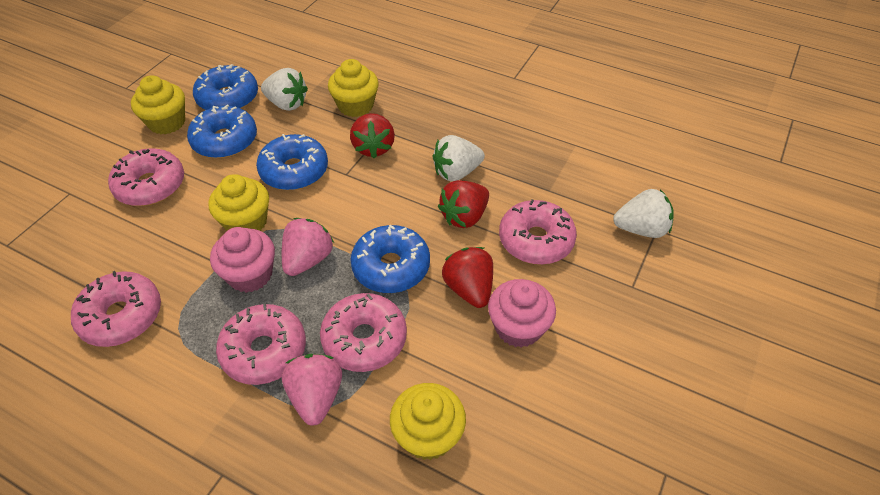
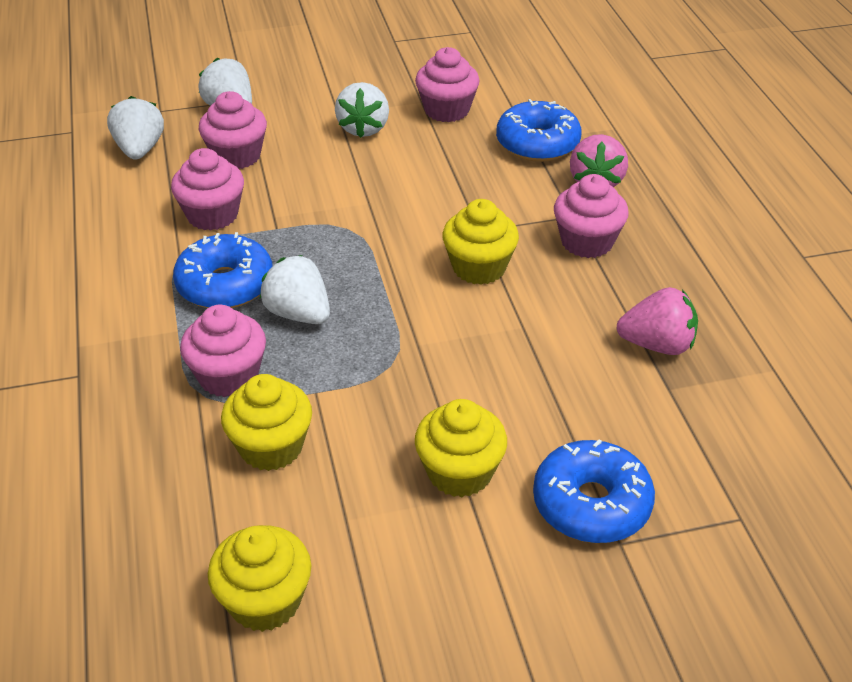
blue donut: 4 -> 3
pink cupcake: 2 -> 5
pink donut: 5 -> 0
red strawberry: 3 -> 0
white strawberry: 3 -> 4

